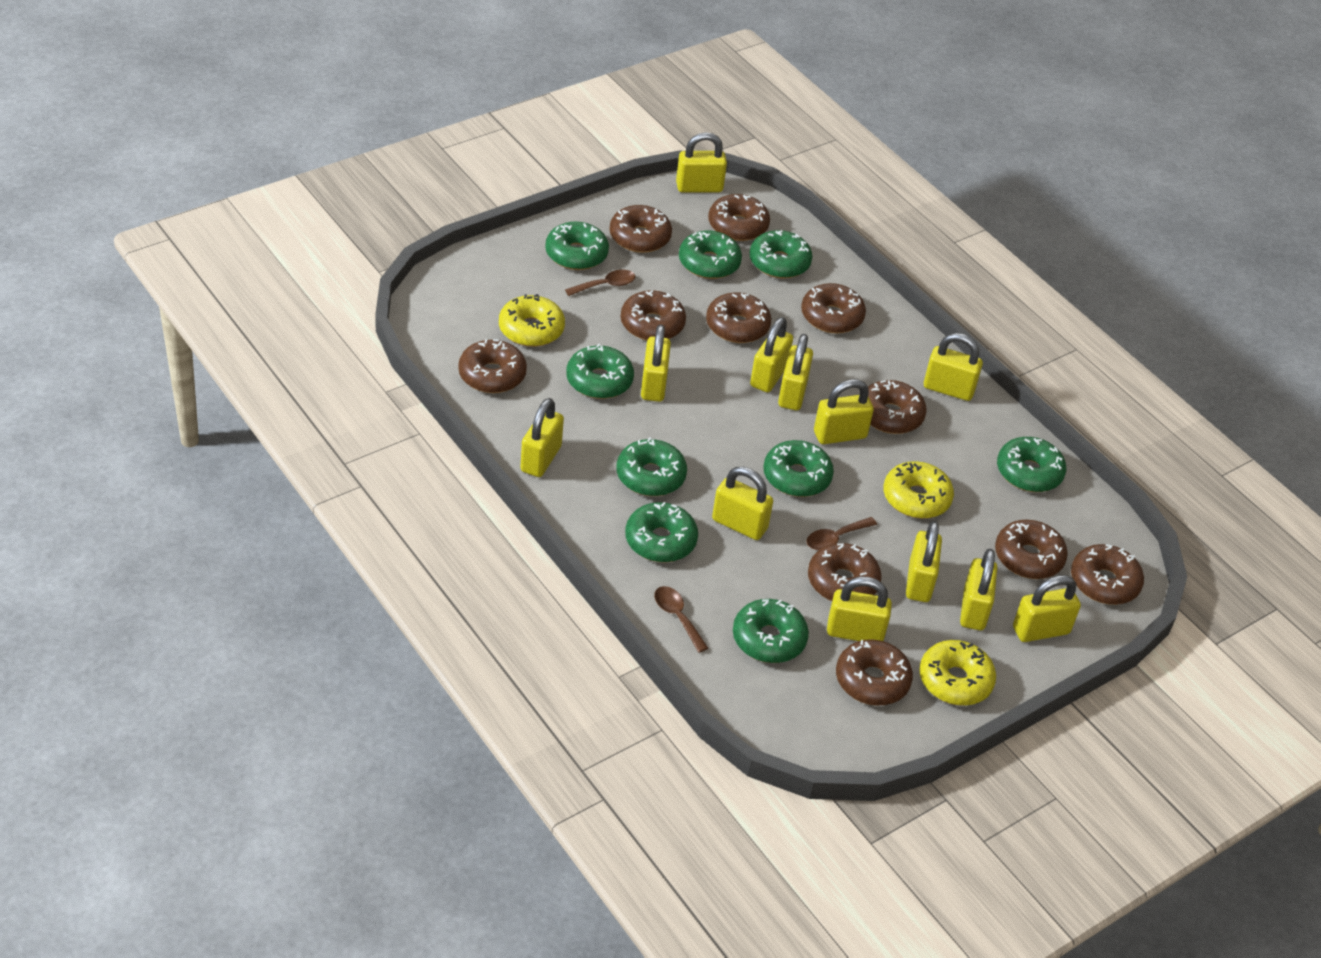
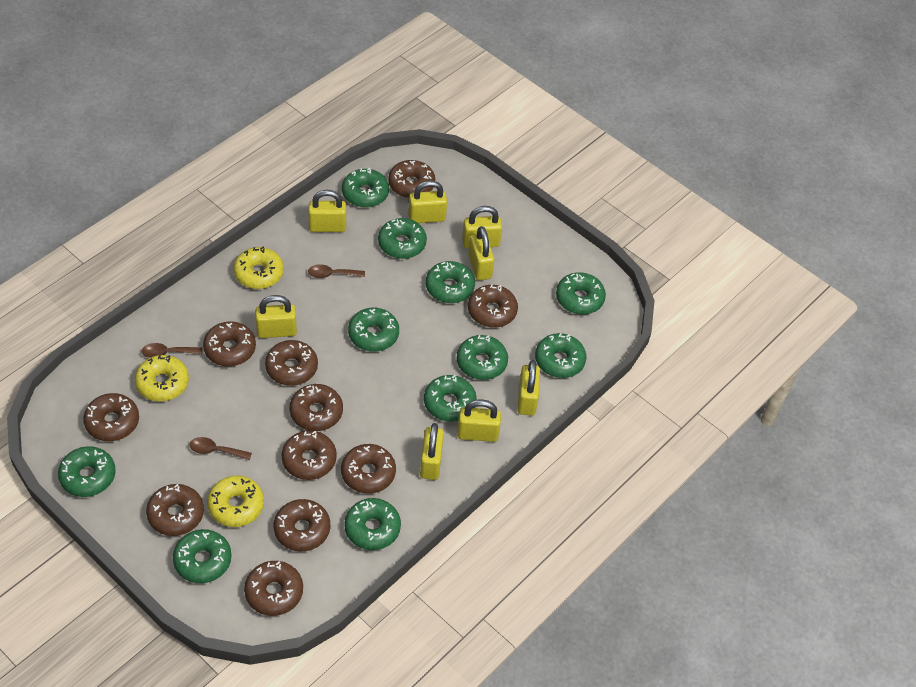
green donut: 9 -> 11
yellow padlock: 12 -> 8

